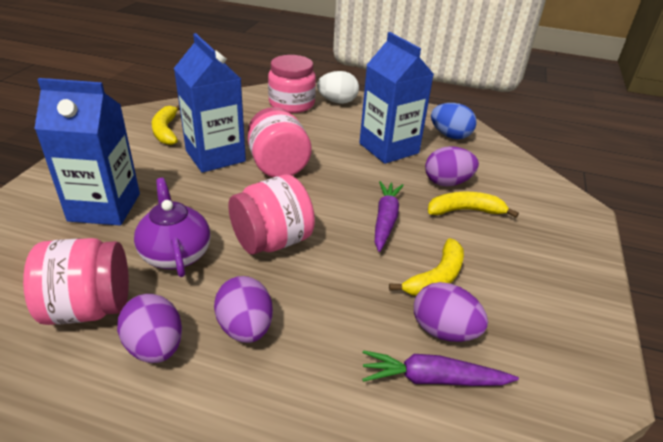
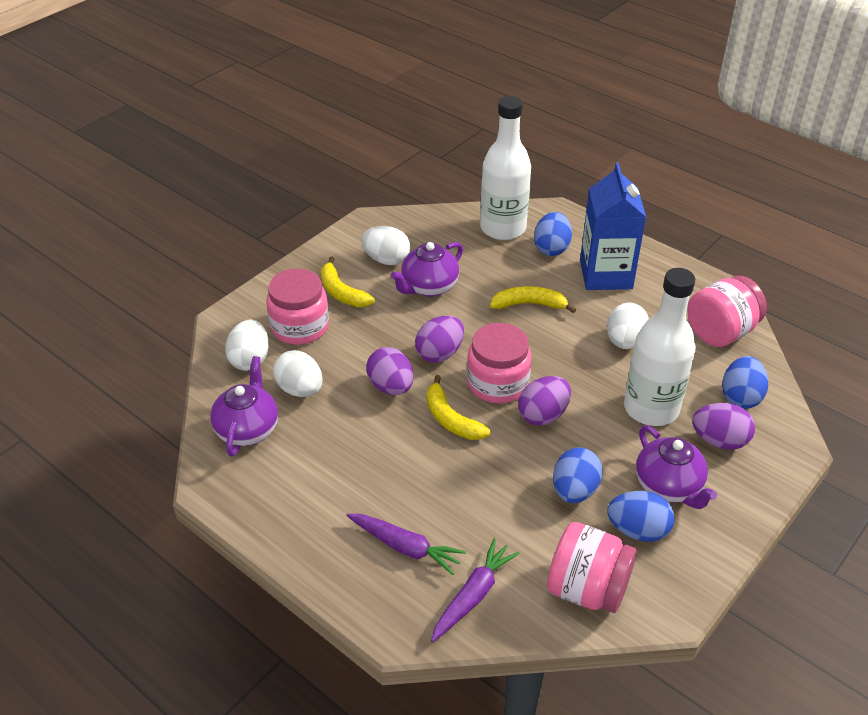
blue carton: 3 -> 1
blue egg: 1 -> 4
purple teapot: 1 -> 3
white bottle: 0 -> 2
white egg: 1 -> 4

